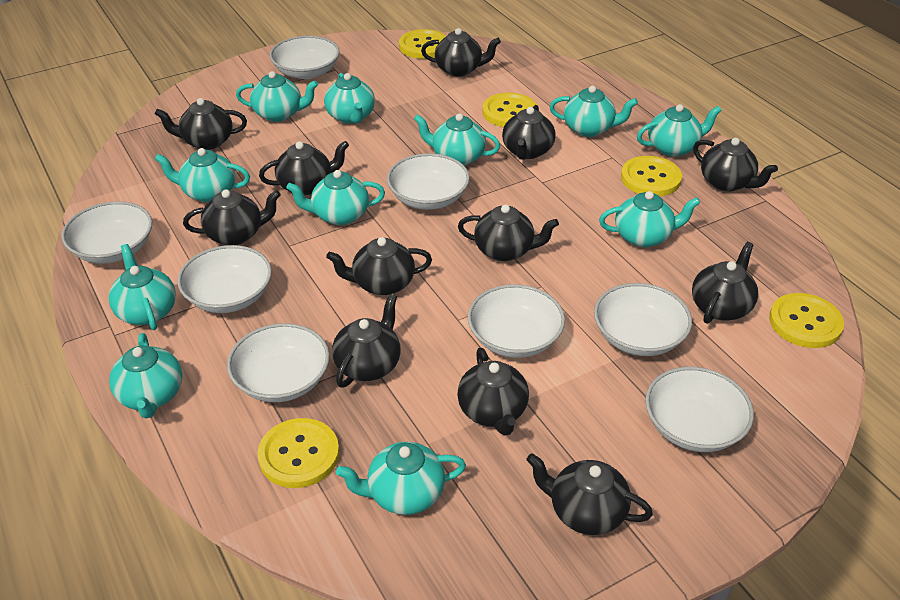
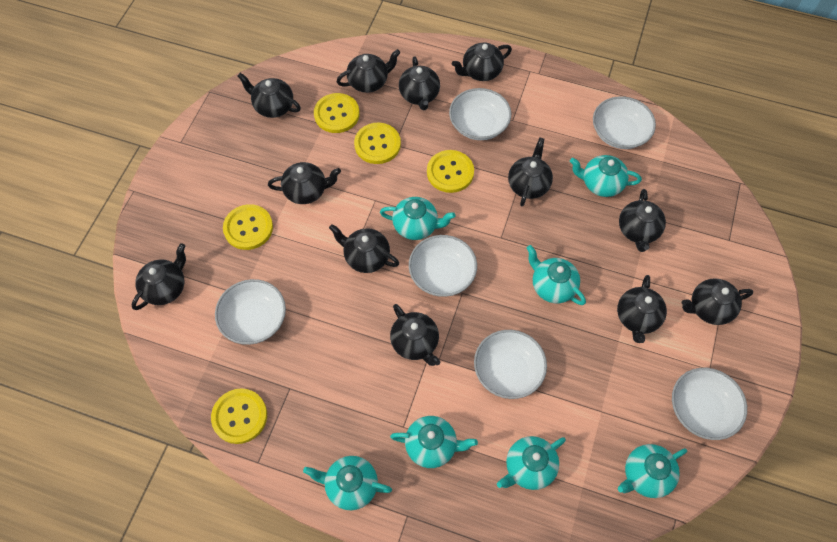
turquoise teapot: 11 -> 7
white bowl: 8 -> 6

